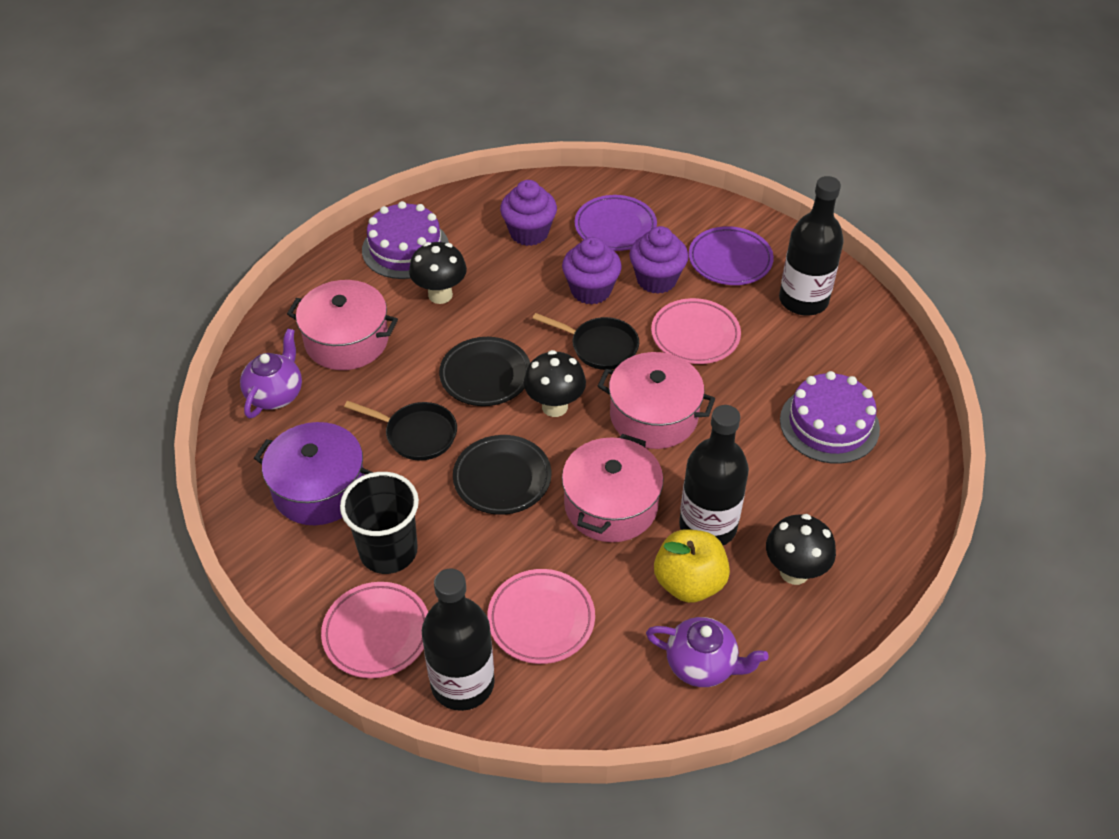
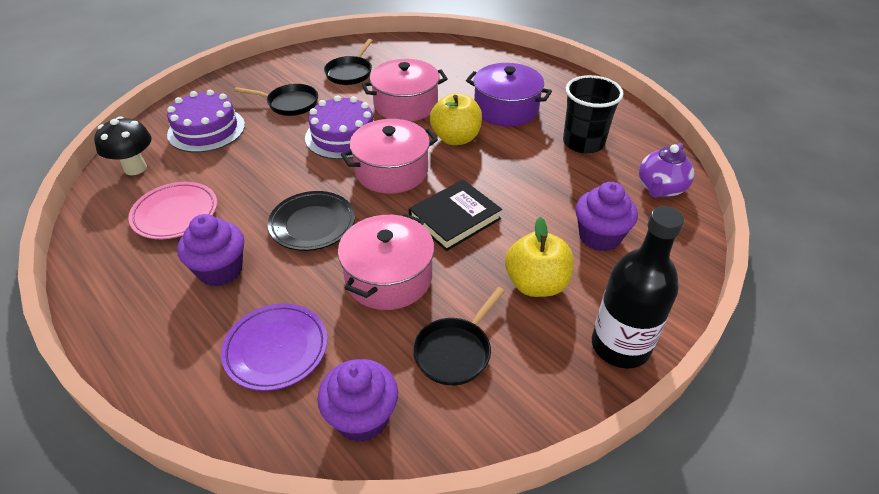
black book: 0 -> 1
black bottle: 3 -> 1
black mushroom: 3 -> 1
black pan: 2 -> 3
black plate: 2 -> 1
pink plate: 3 -> 1
purple plate: 2 -> 1
purple teapot: 2 -> 1
yellow apple: 1 -> 2

